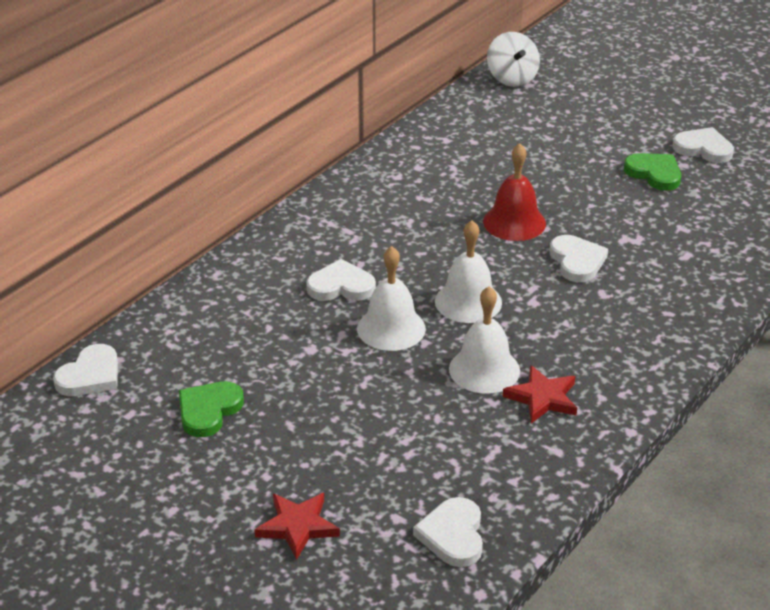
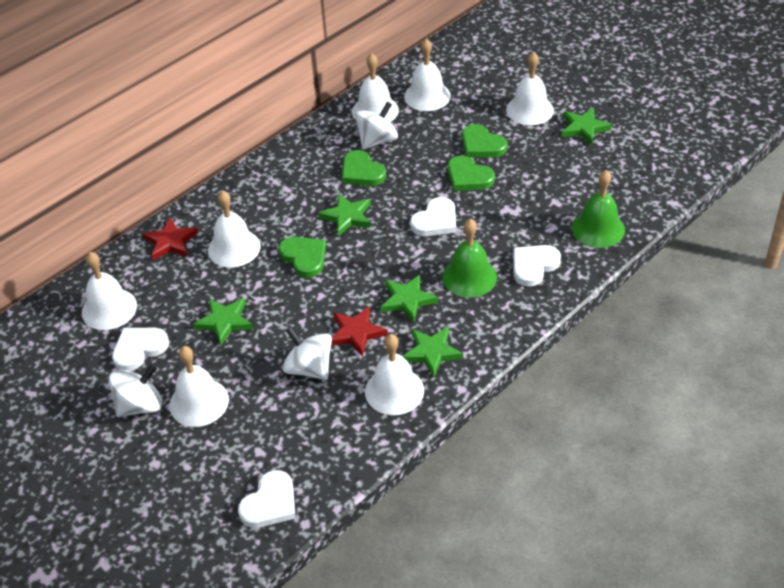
green bell: 0 -> 2
green heart: 2 -> 4
green star: 0 -> 5
red bell: 1 -> 0
white bell: 3 -> 7
white heart: 5 -> 4
white spinning top: 1 -> 3

